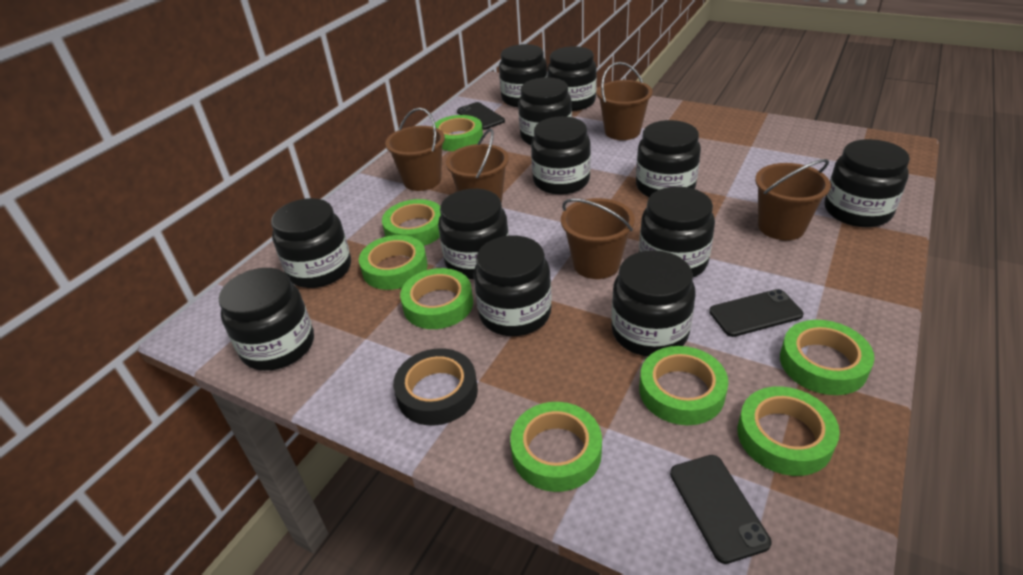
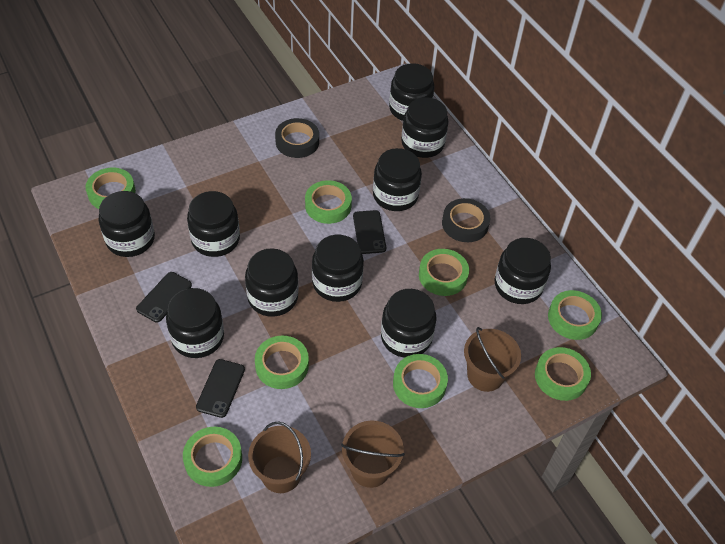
black jar: 12 -> 10
black tape: 1 -> 2
brown bucket: 5 -> 3

